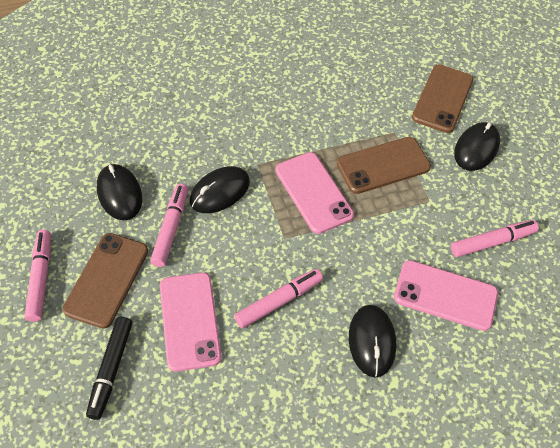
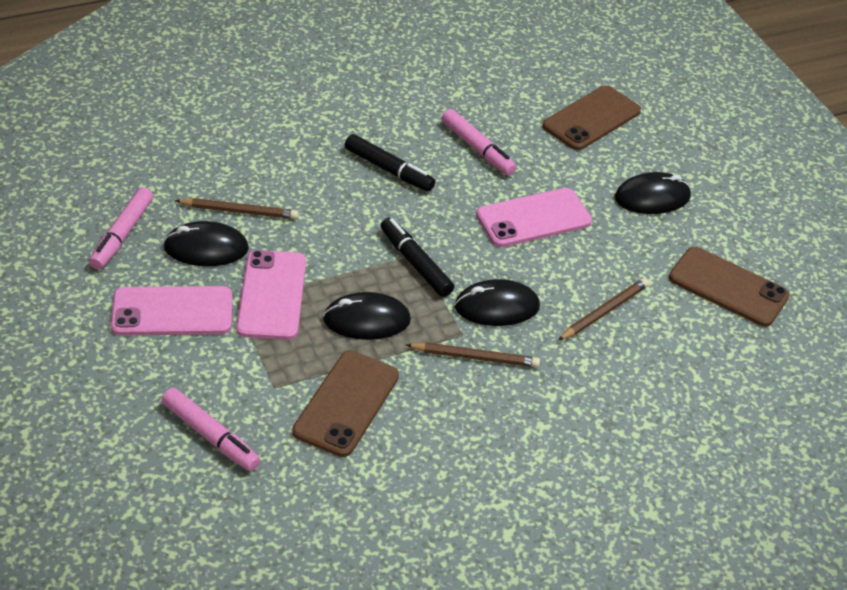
black marker: 1 -> 2
brown pencil: 0 -> 3
pink marker: 4 -> 3

